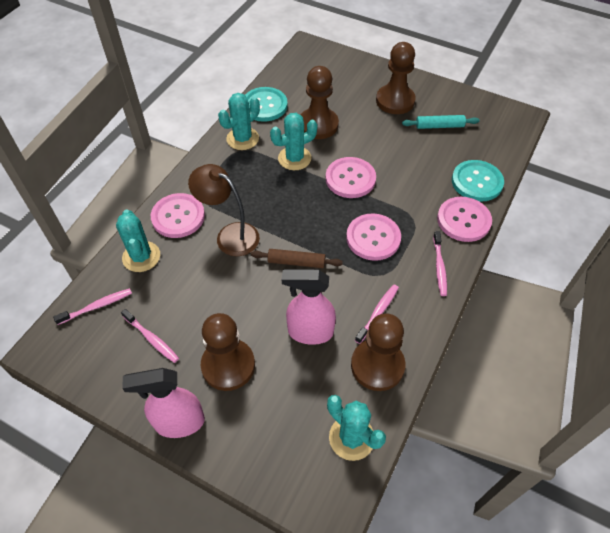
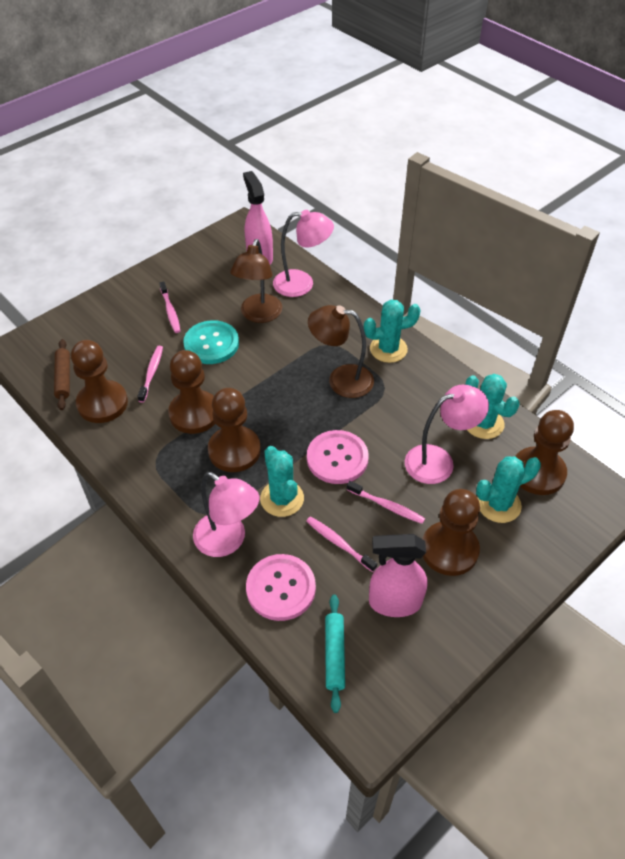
brown lamp: 1 -> 2
brown pawn: 4 -> 5
pink button: 4 -> 2
pink lamp: 0 -> 3
turquoise button: 2 -> 1

